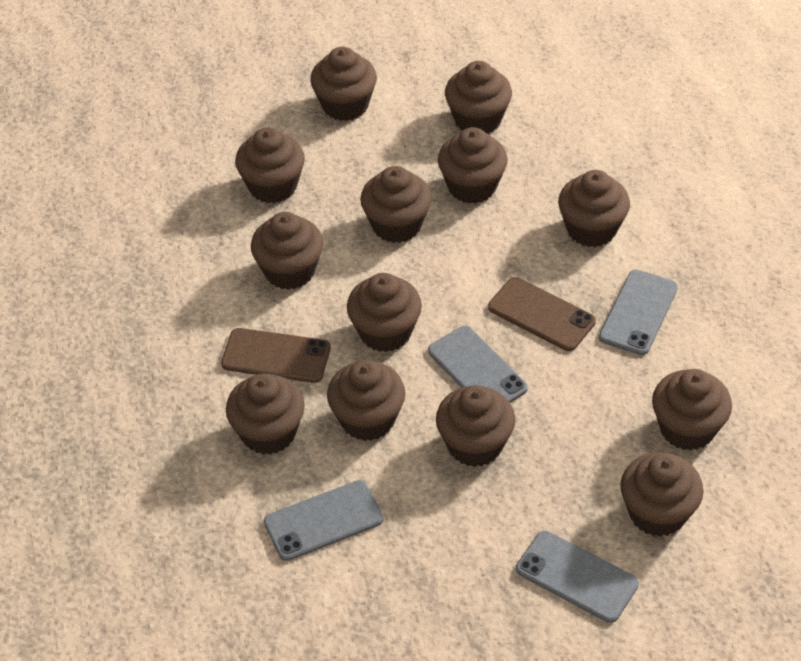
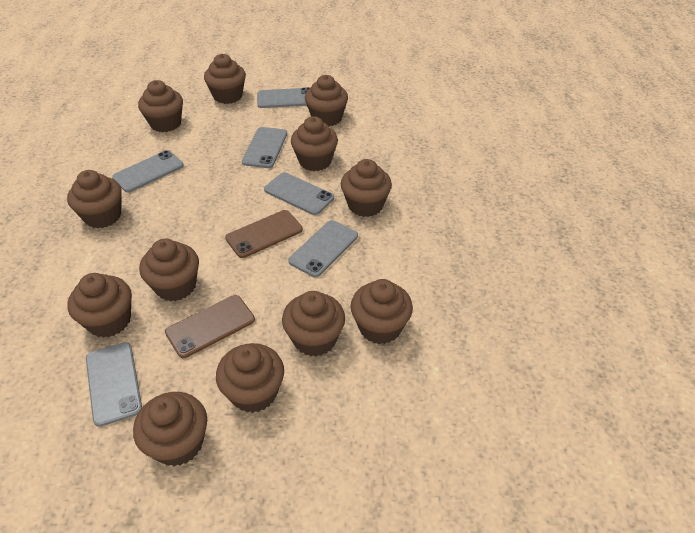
brown cupcake: 13 -> 12
grey phone: 4 -> 6

